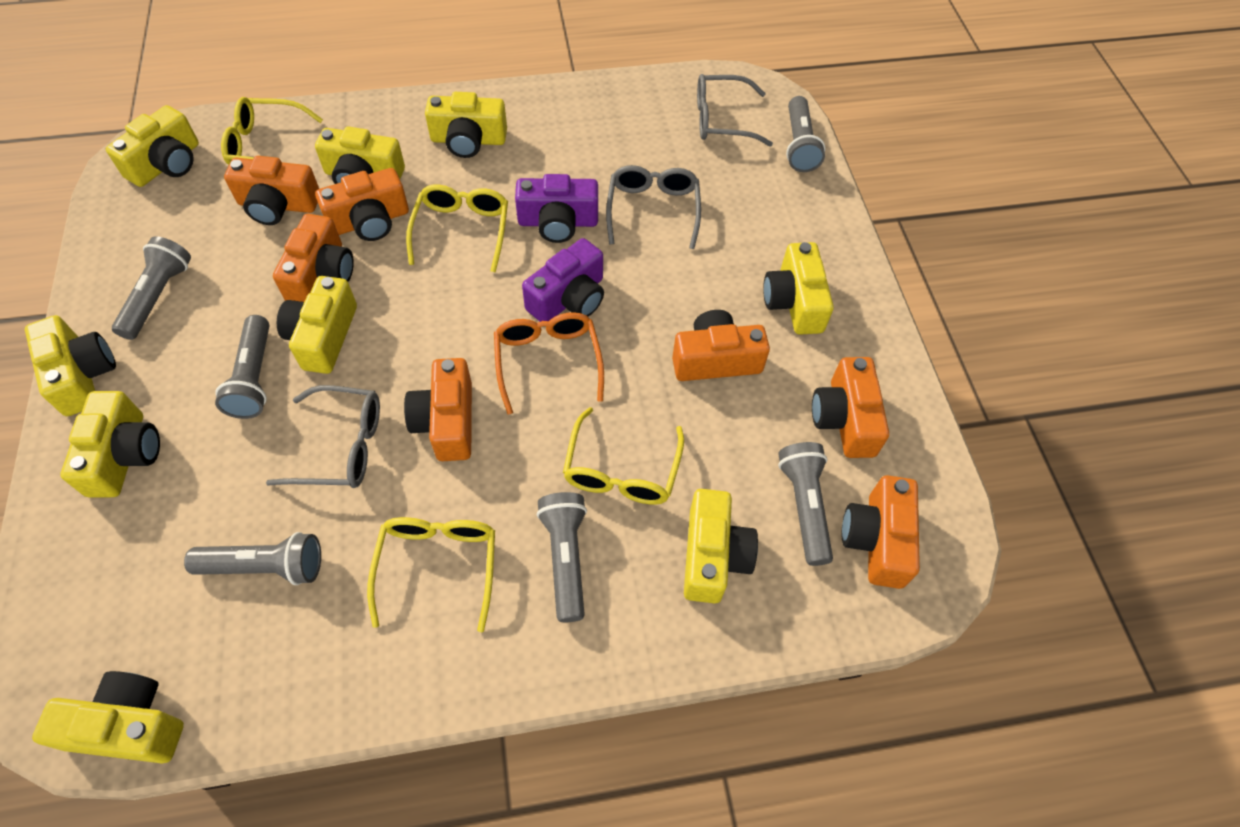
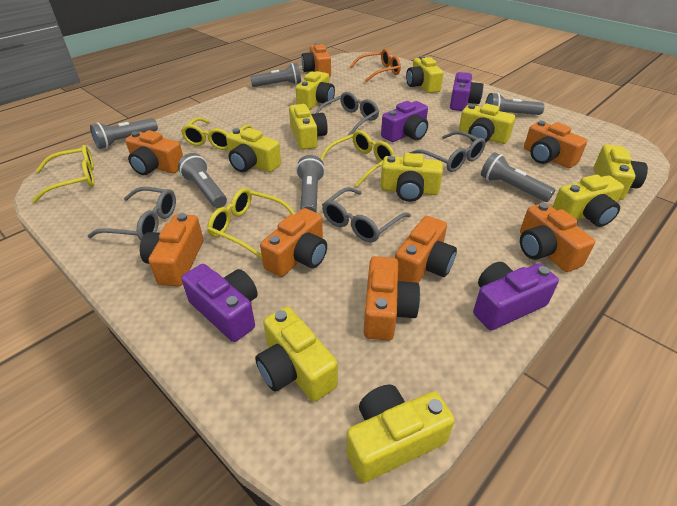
grey glasses: 3 -> 4
orange camera: 7 -> 8
purple camera: 2 -> 4
yellow camera: 9 -> 10

